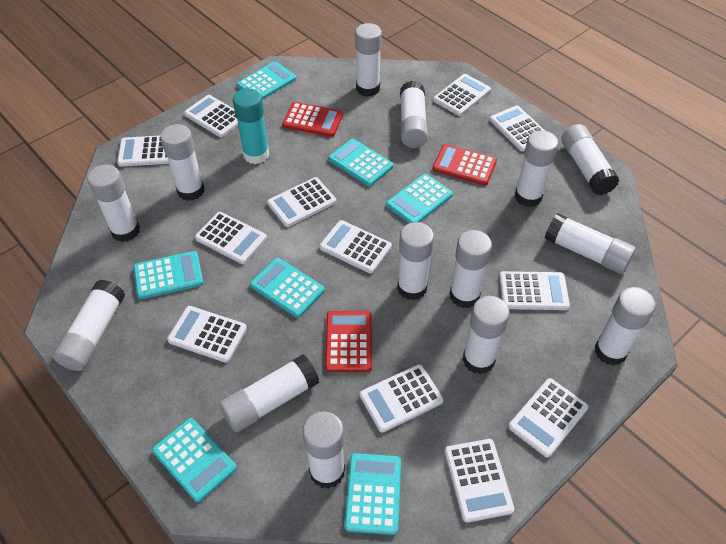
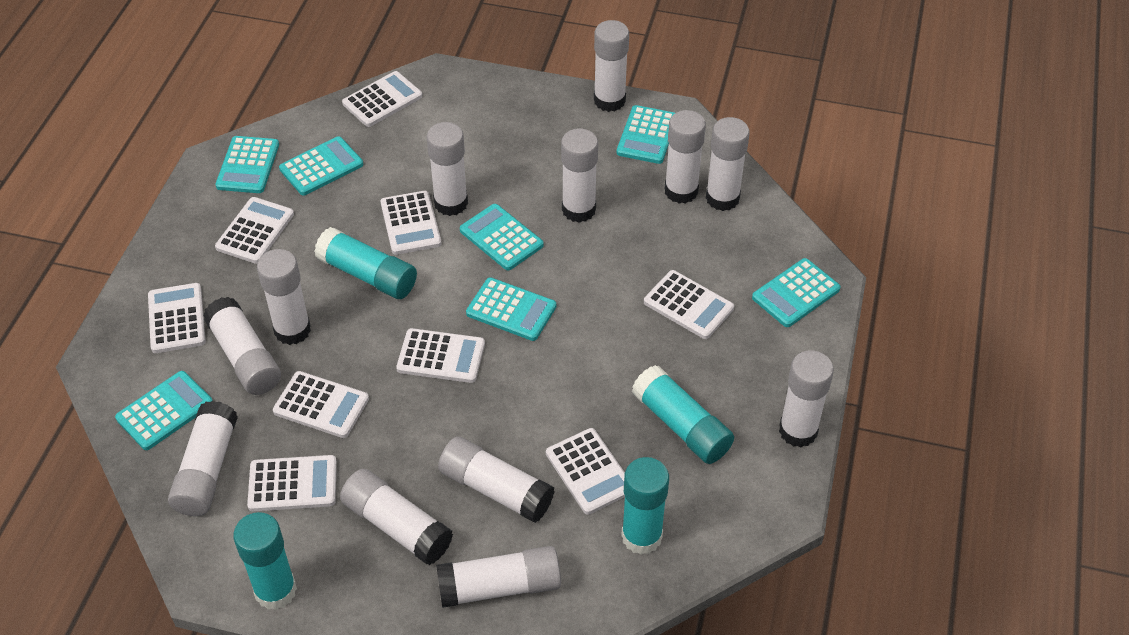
red calculator: 3 -> 0
turquoise glue stick: 1 -> 4
white calculator: 12 -> 9
white glue stick: 14 -> 12

